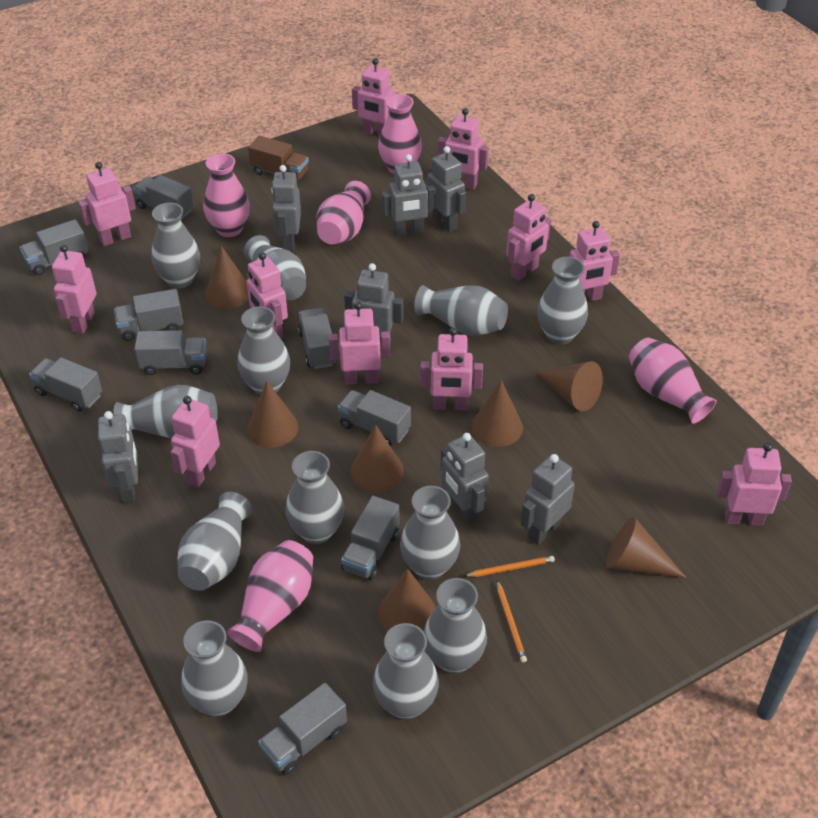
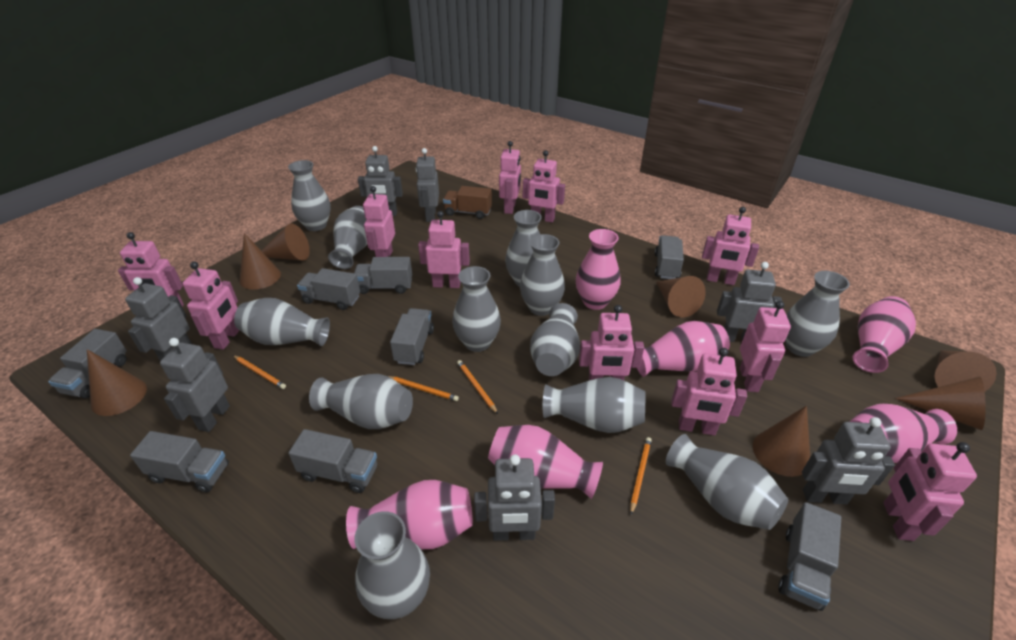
grey truck: 9 -> 8
orange pencil: 2 -> 4
pink vase: 5 -> 6

